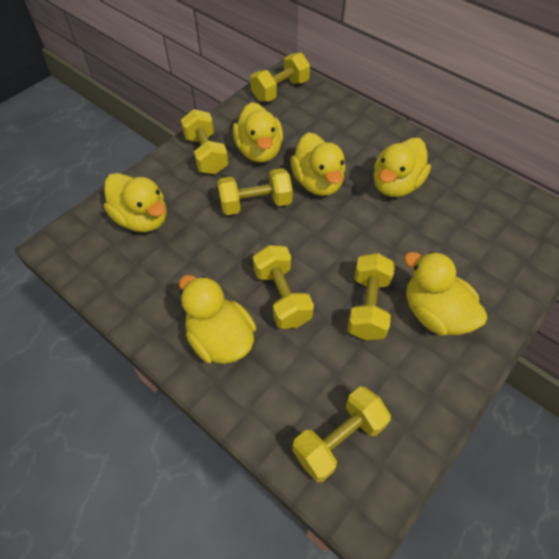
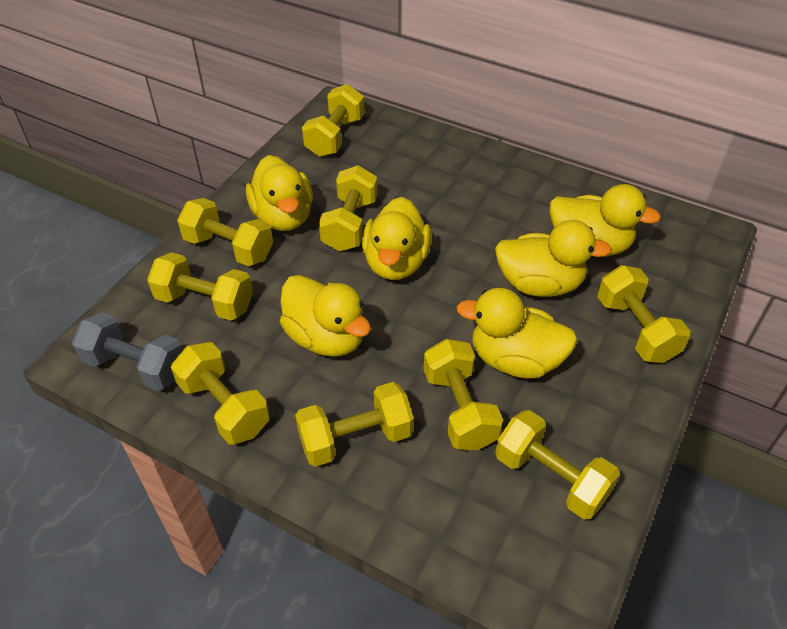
grey dumbbell: 0 -> 1
yellow dumbbell: 6 -> 9

